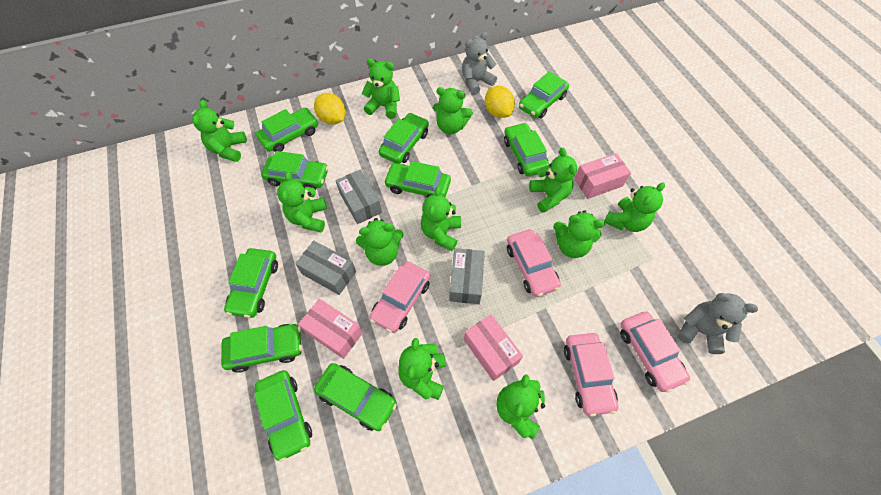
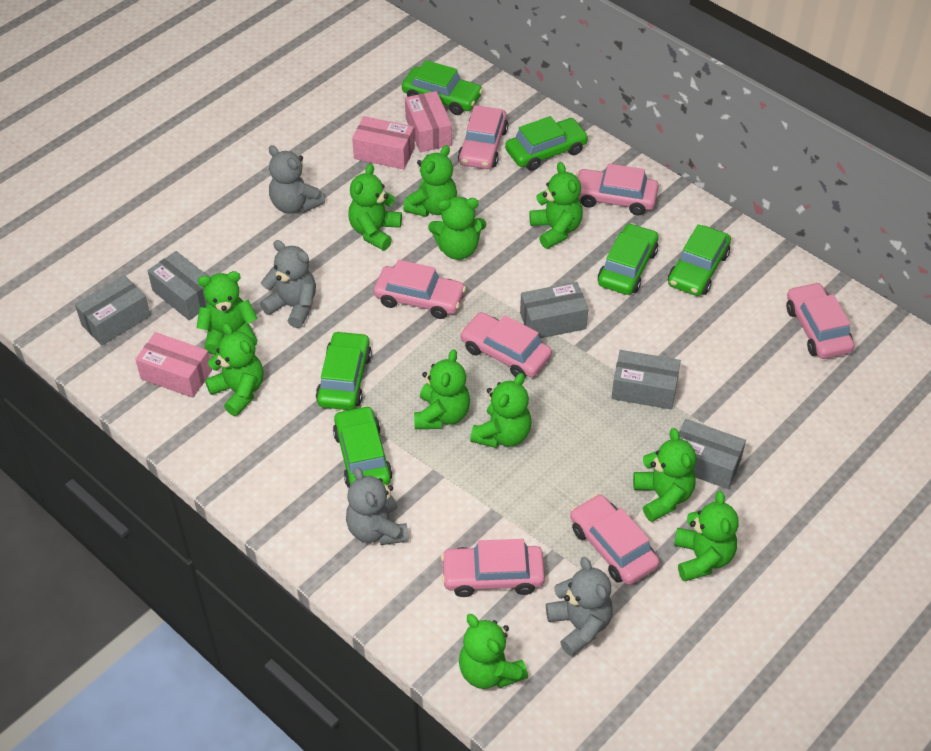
green car: 10 -> 6
grey box: 3 -> 5
grey teddy bear: 2 -> 4
pink car: 4 -> 7
yellow lemon: 2 -> 0

